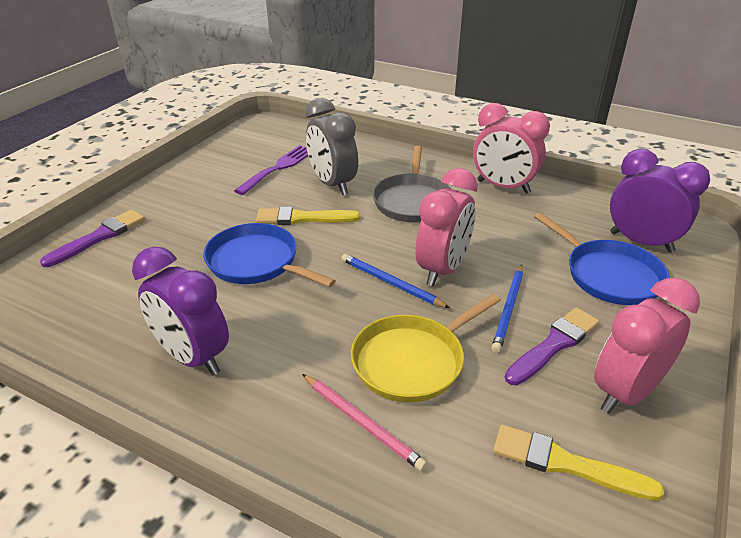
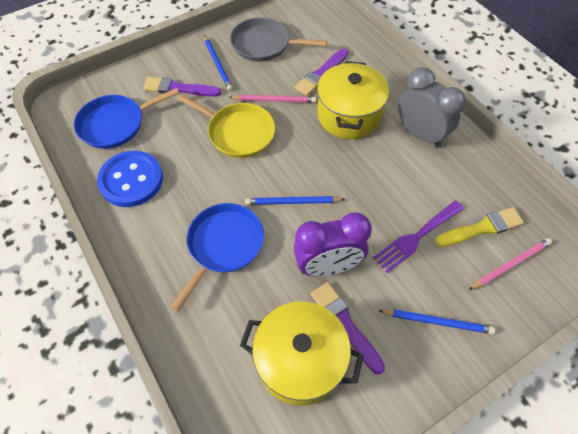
blue button: 0 -> 1
blue pencil: 2 -> 3
pink clock: 3 -> 0
pink pencil: 1 -> 2
purple brush: 2 -> 3
purple clock: 2 -> 1
yellow brush: 2 -> 1
yellow pot: 0 -> 2

